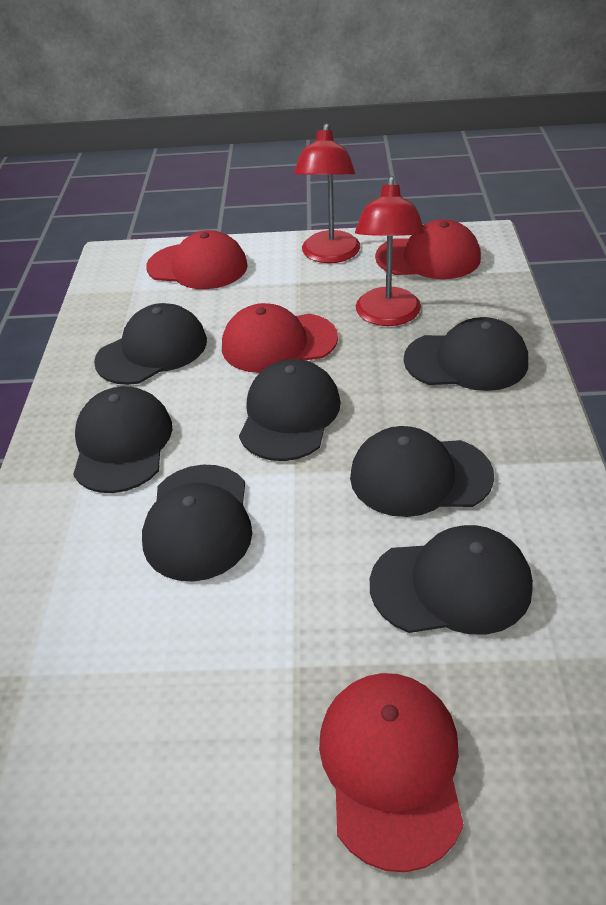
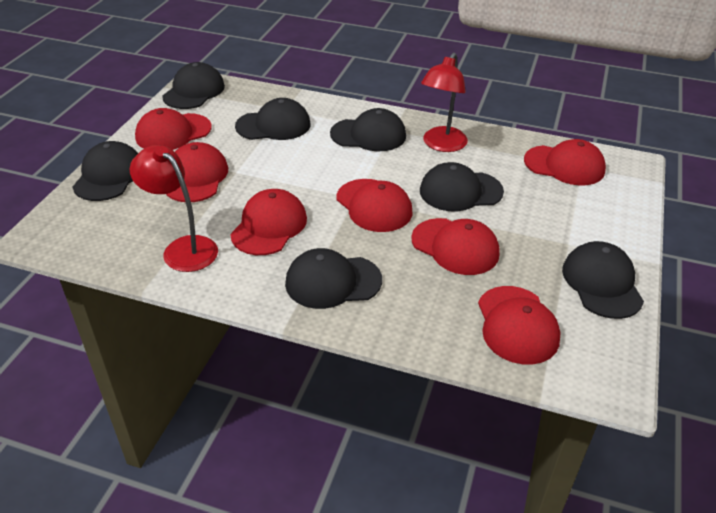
red cap: 4 -> 7

